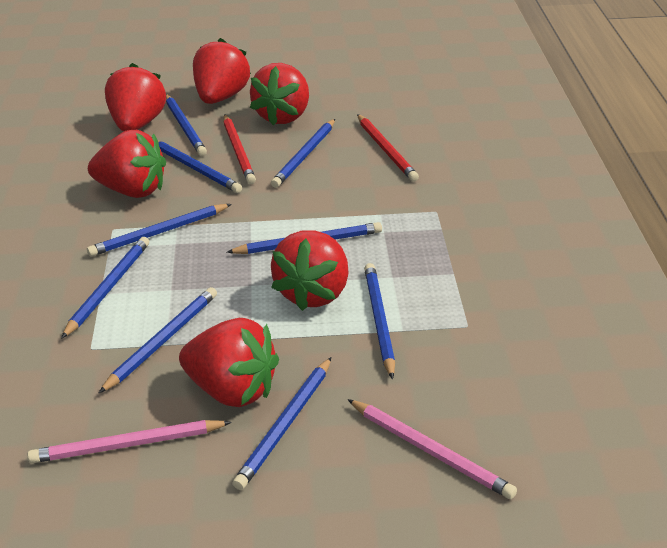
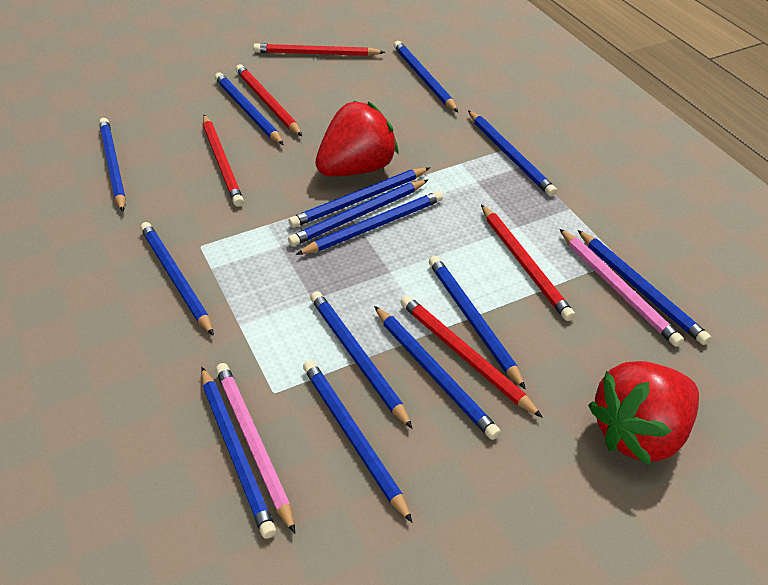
blue pencil: 9 -> 14
red pencil: 2 -> 5
red strawberry: 6 -> 2

